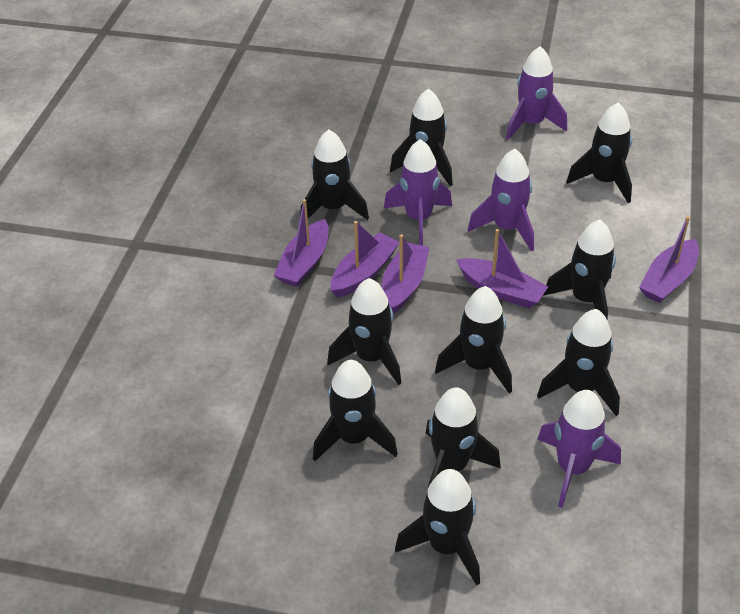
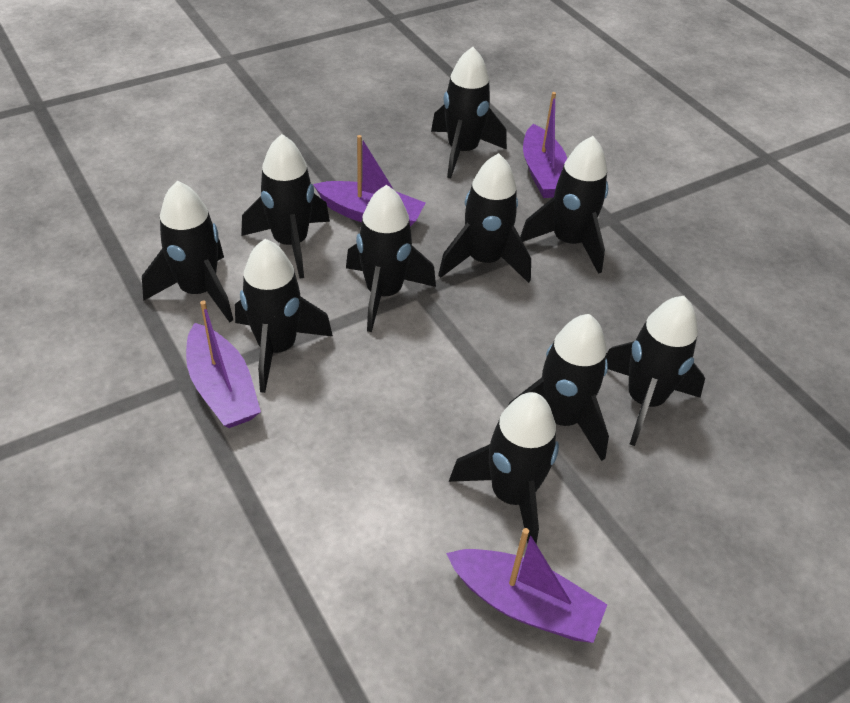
purple boat: 5 -> 4
purple rocket: 4 -> 0

